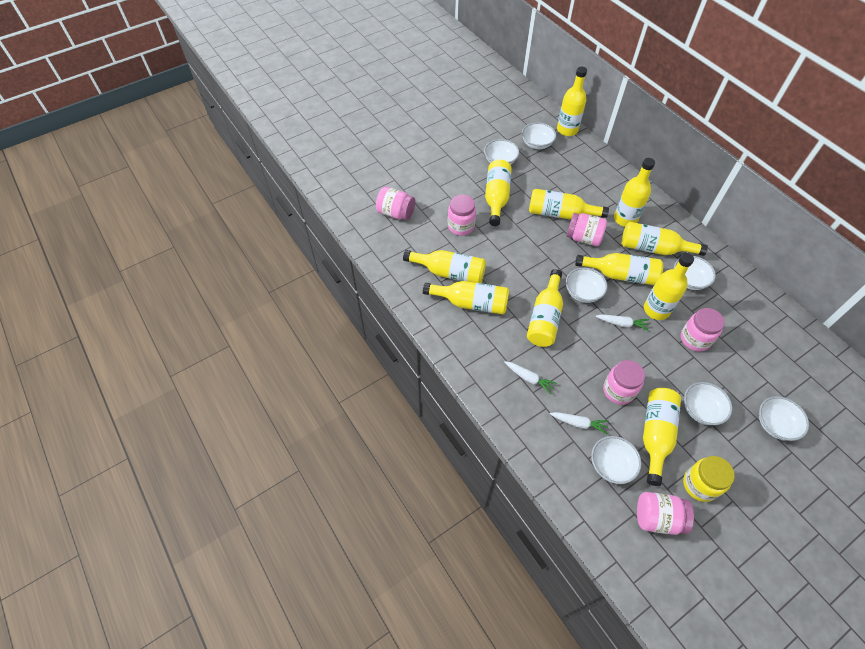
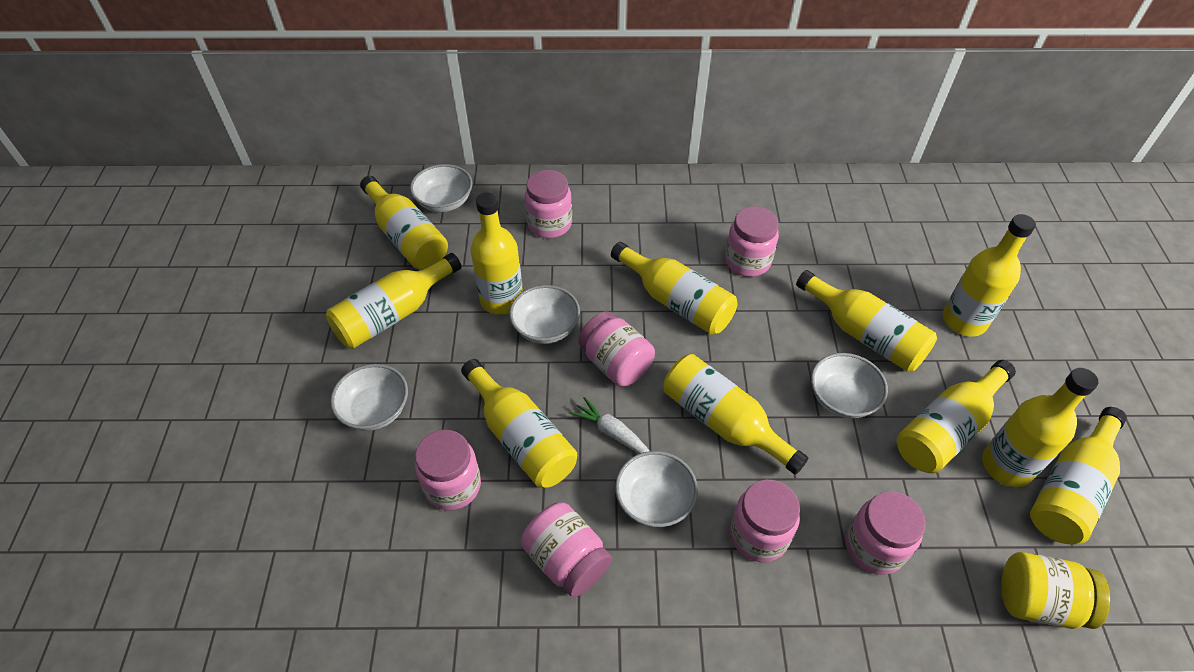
pink jar: 6 -> 7
white bowl: 7 -> 5
white carrot: 3 -> 1

